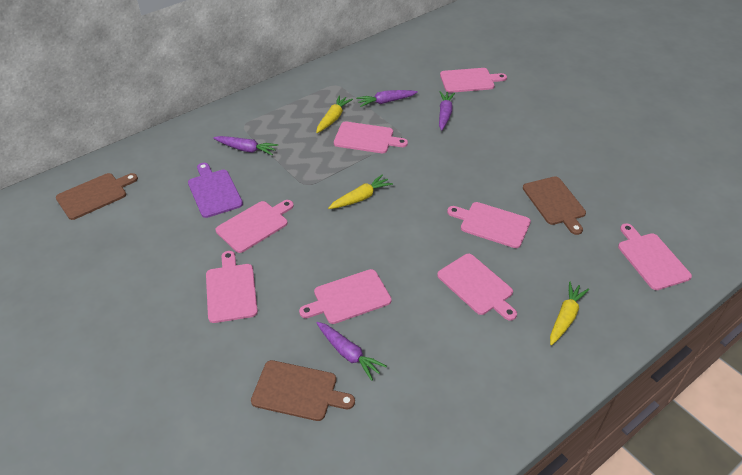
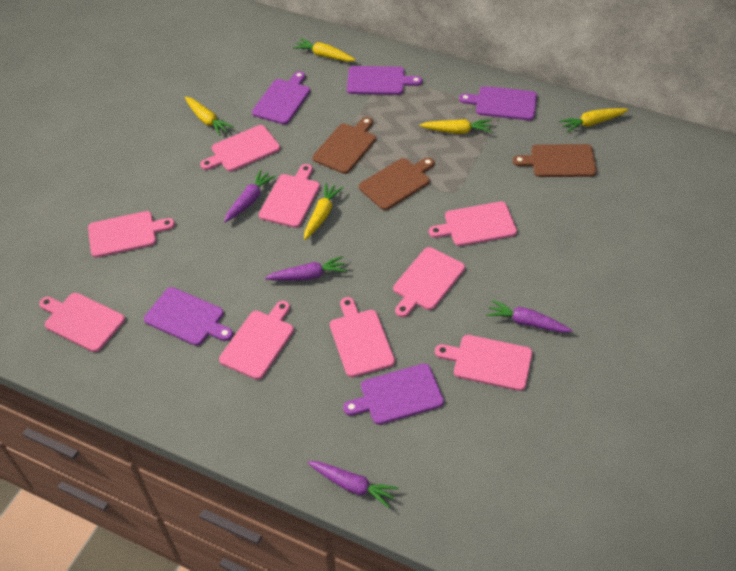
pink cutting board: 8 -> 9
purple cutting board: 1 -> 5
yellow carrot: 3 -> 5

